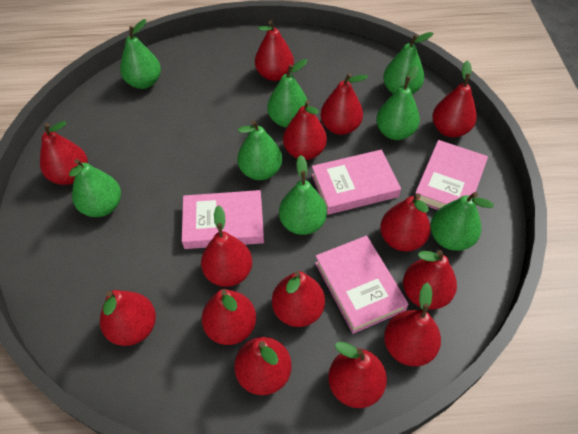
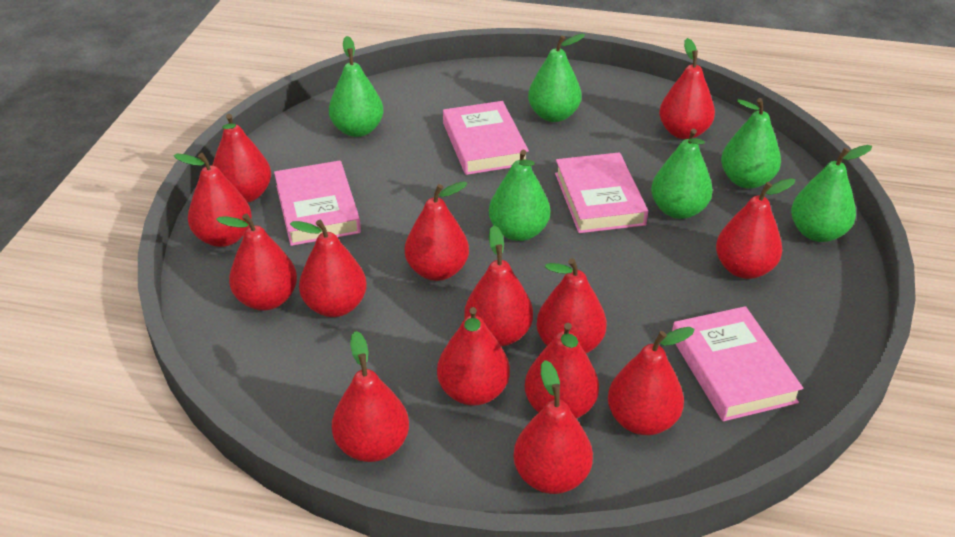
green pear: 8 -> 6

